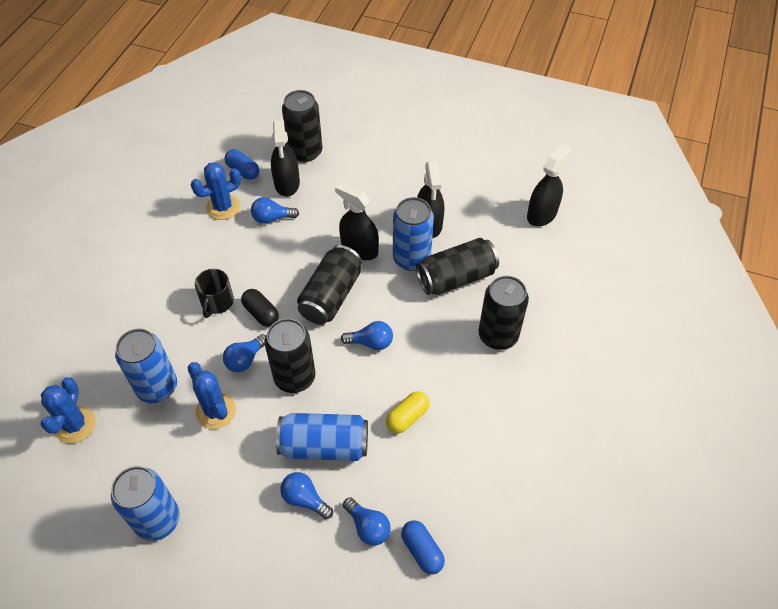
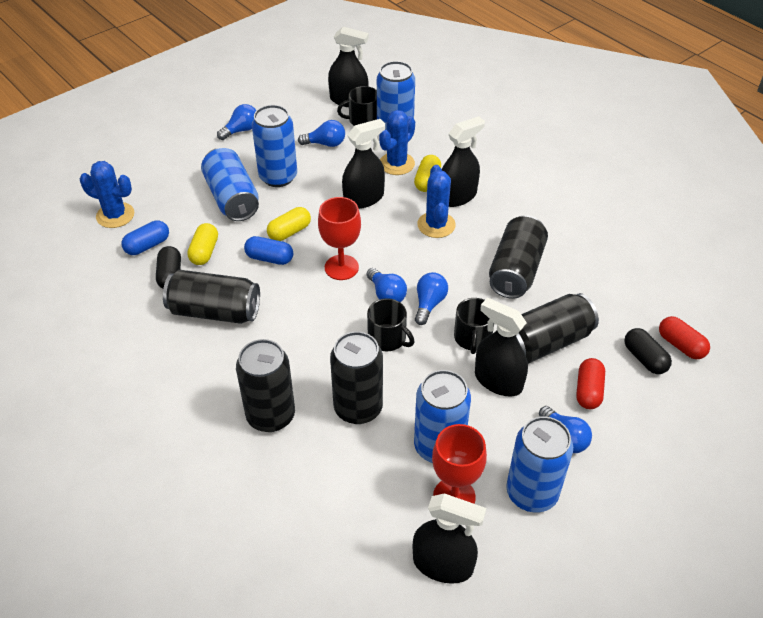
black capsule: 1 -> 2
black mug: 1 -> 3
black spray bottle: 4 -> 5
blue can: 4 -> 5
red capsule: 0 -> 2
red goblet: 0 -> 2
yellow capsule: 1 -> 3

